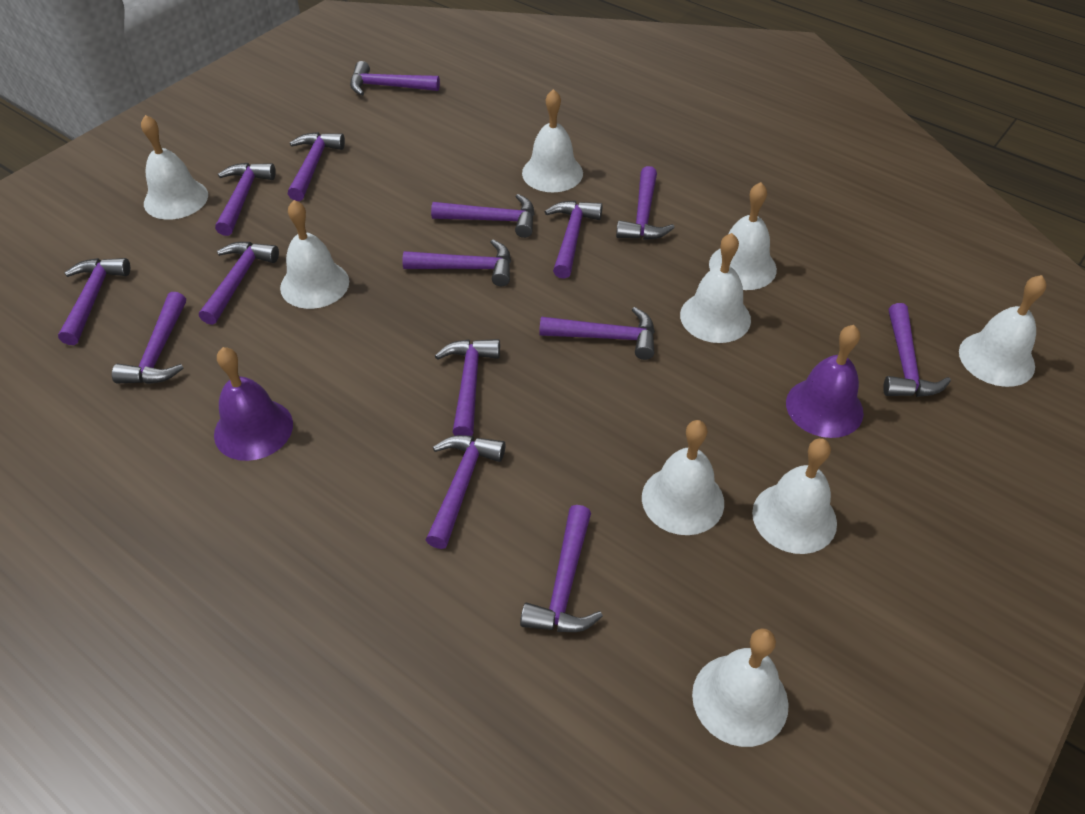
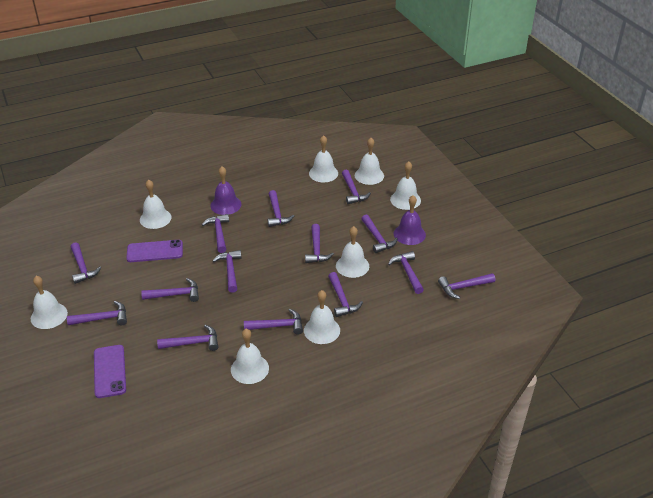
purple hammer: 15 -> 14
purple phone: 0 -> 2
white bell: 9 -> 8

